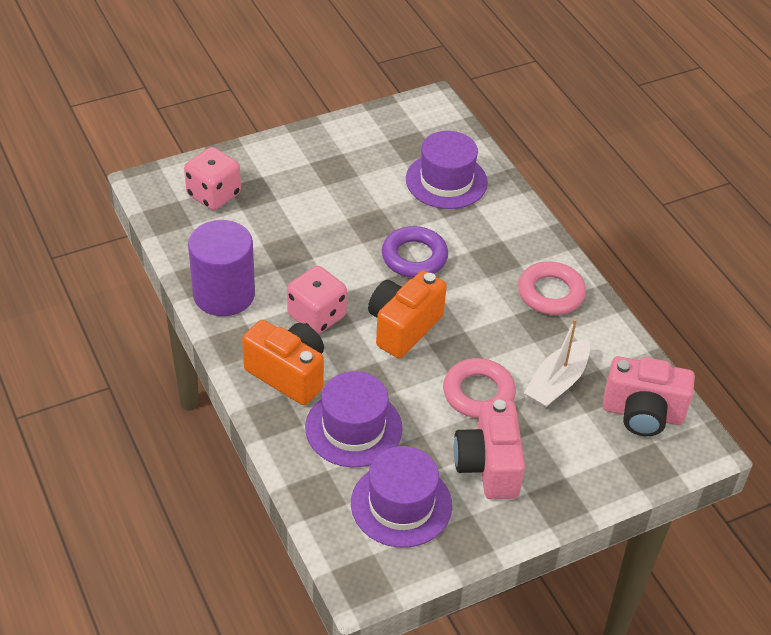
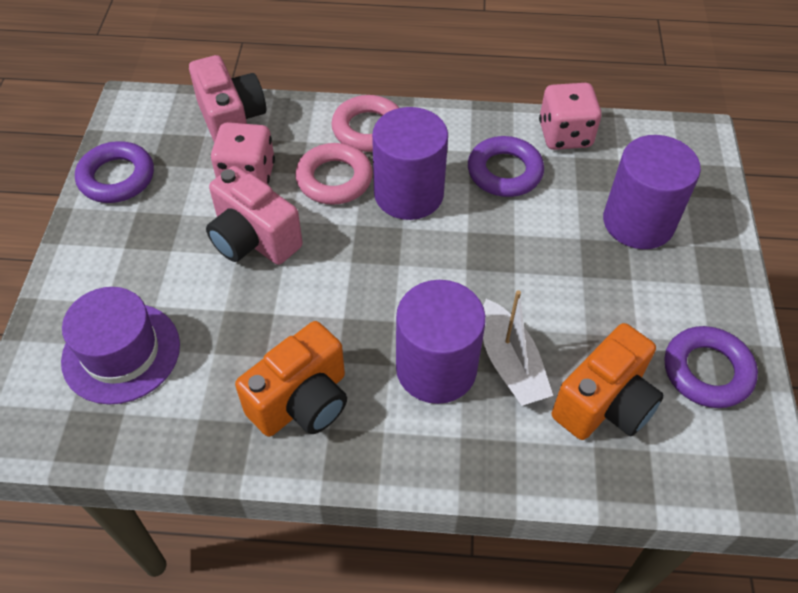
purple cylinder: 1 -> 3
purple hat: 3 -> 1
purple ring: 1 -> 3

